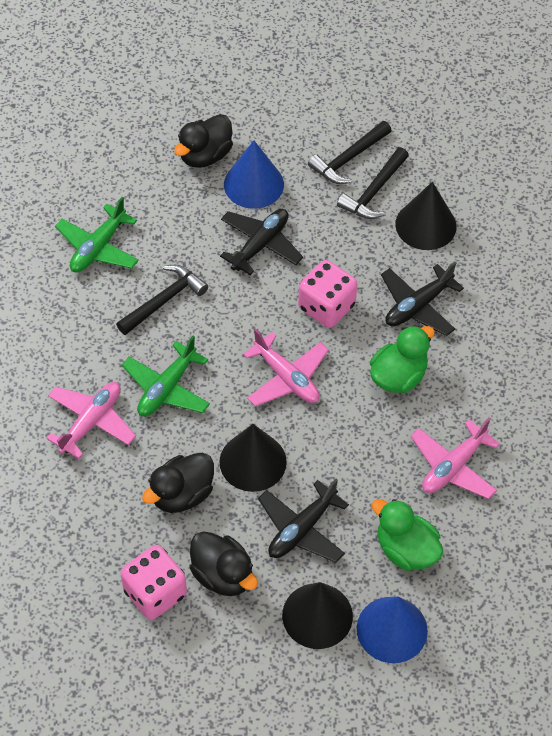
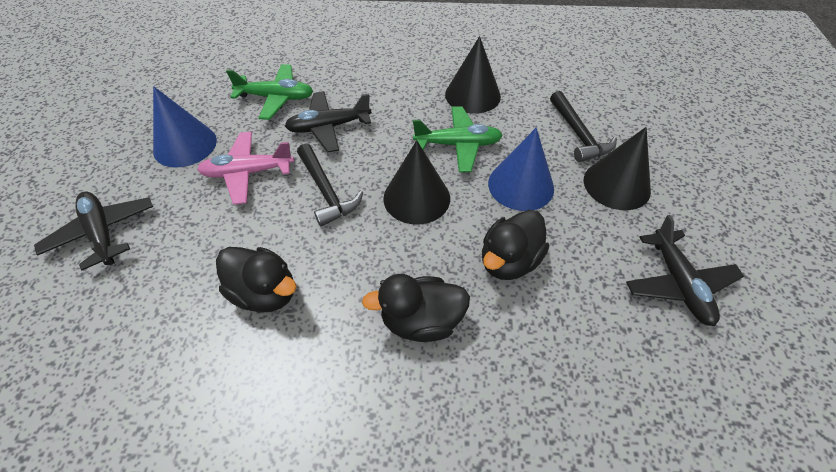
black hammer: 3 -> 2
green duck: 2 -> 0
pink dice: 2 -> 0
pink plane: 3 -> 1

